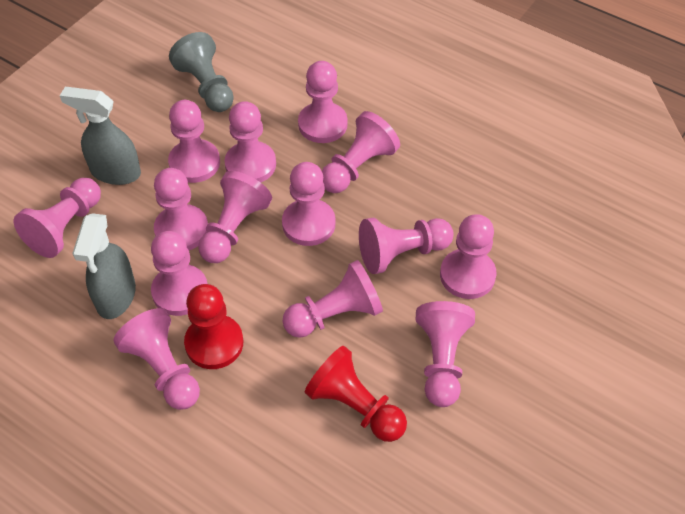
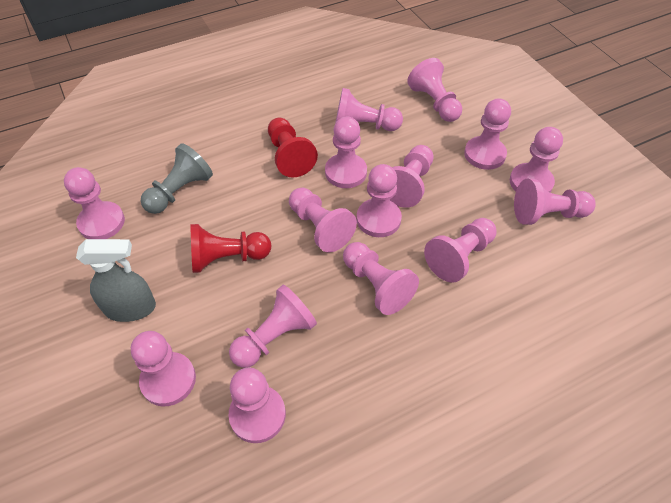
grey spray bottle: 2 -> 1
pink pawn: 14 -> 15

